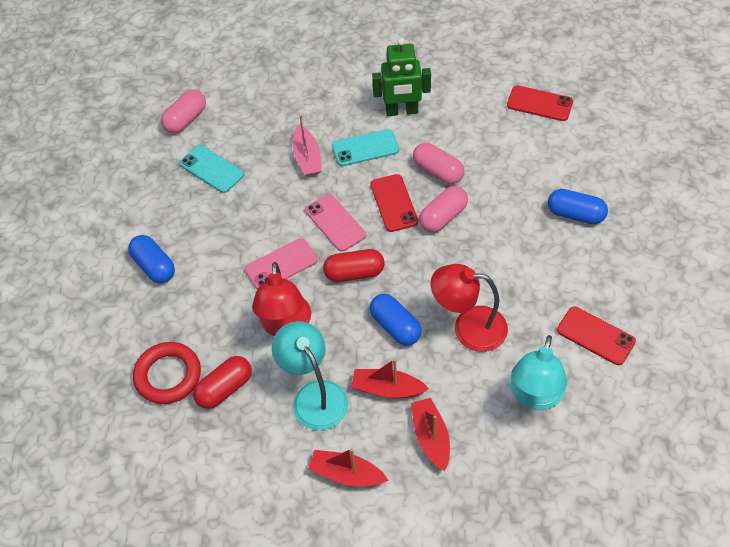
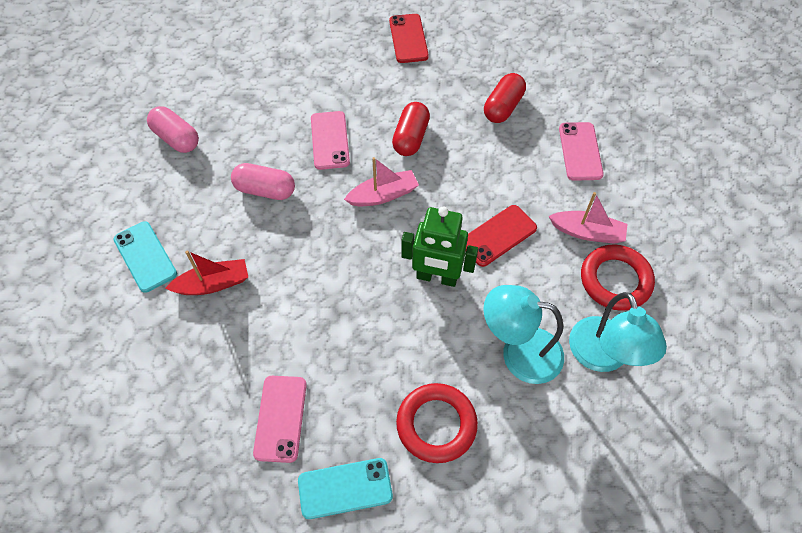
blue capsule: 3 -> 0
pink boat: 1 -> 2
pink capsule: 3 -> 2
pink phone: 2 -> 3
red boat: 3 -> 1
red lamp: 2 -> 0
red phone: 3 -> 2
red ring: 1 -> 2

